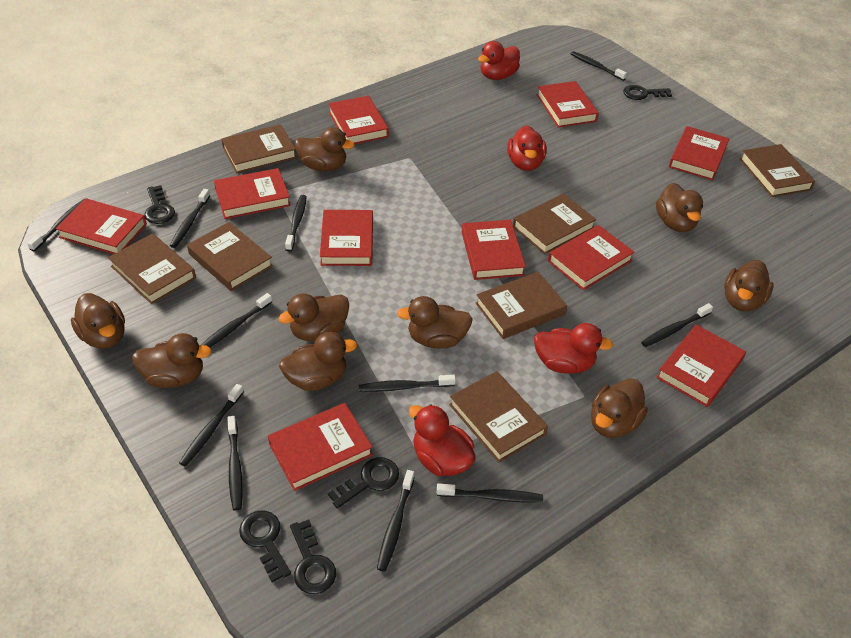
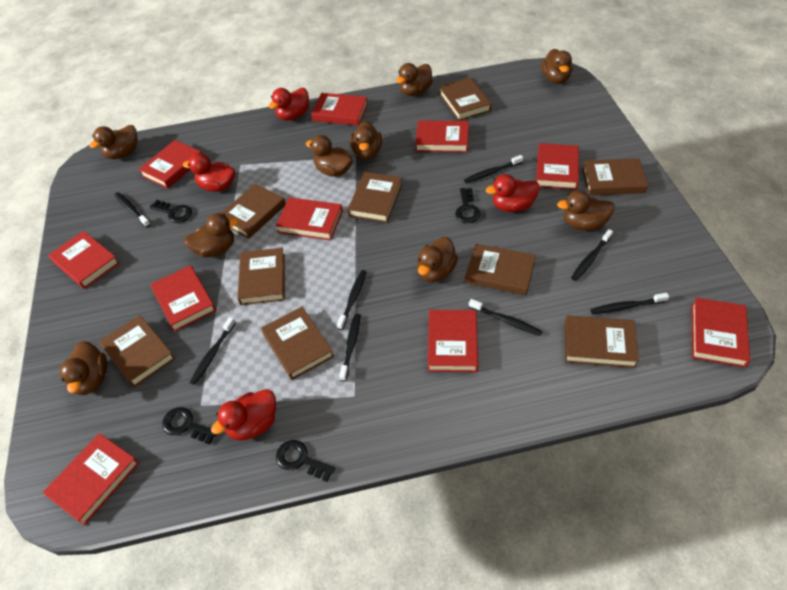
black key: 5 -> 4
black toothbrush: 11 -> 8
brown book: 7 -> 9

